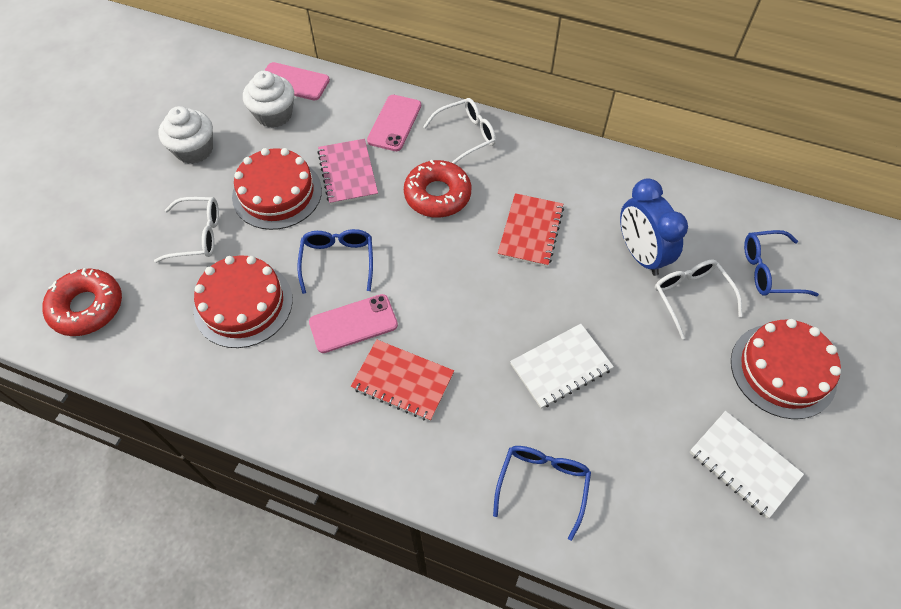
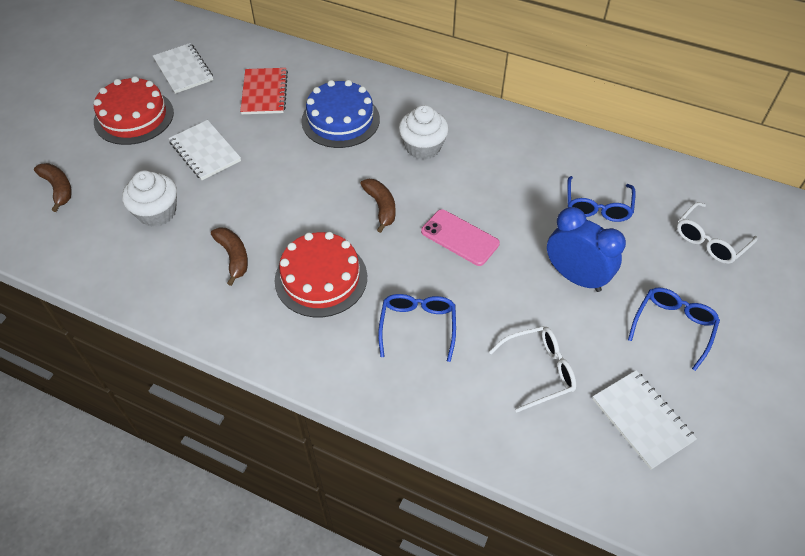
blue cake: 0 -> 1
brown banana: 0 -> 3
pink notebook: 1 -> 0
pink phone: 3 -> 1
red cake: 3 -> 2
red donut: 2 -> 0
red notebook: 2 -> 1
white glasses: 3 -> 2
white notebook: 2 -> 3

